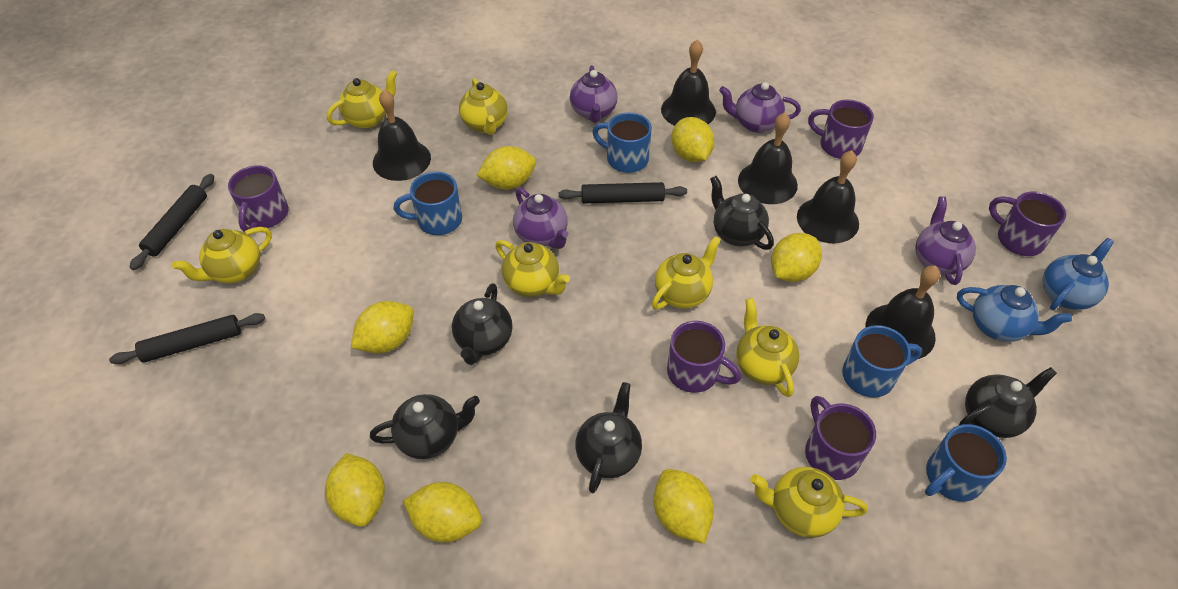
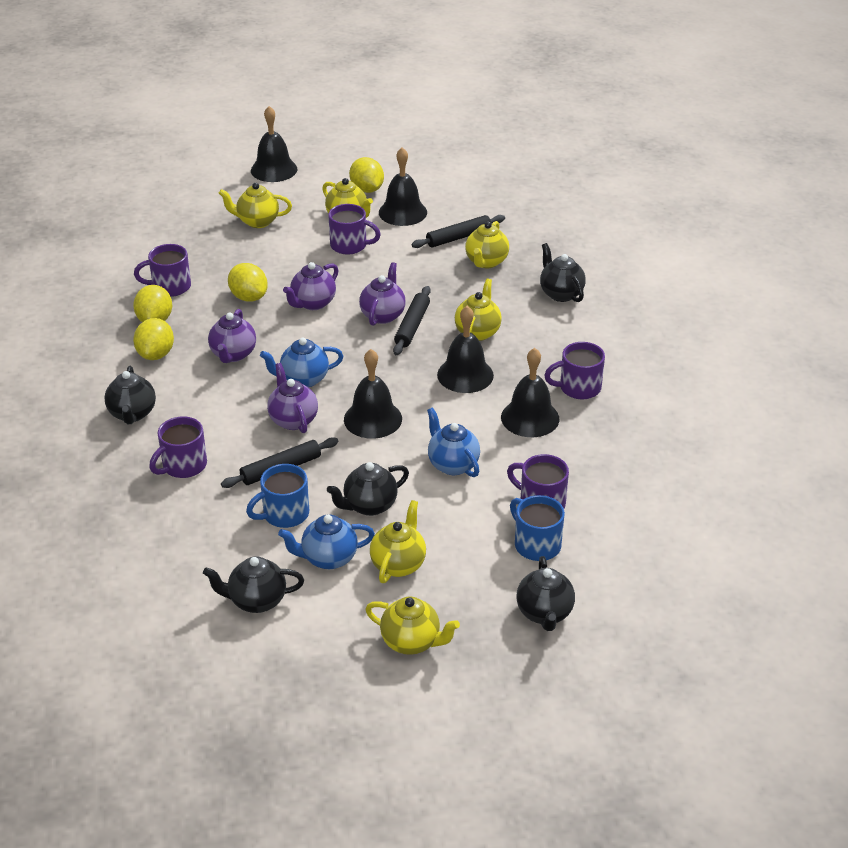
blue mug: 4 -> 2
blue teapot: 2 -> 3
yellow lemon: 7 -> 4
yellow teapot: 7 -> 6

